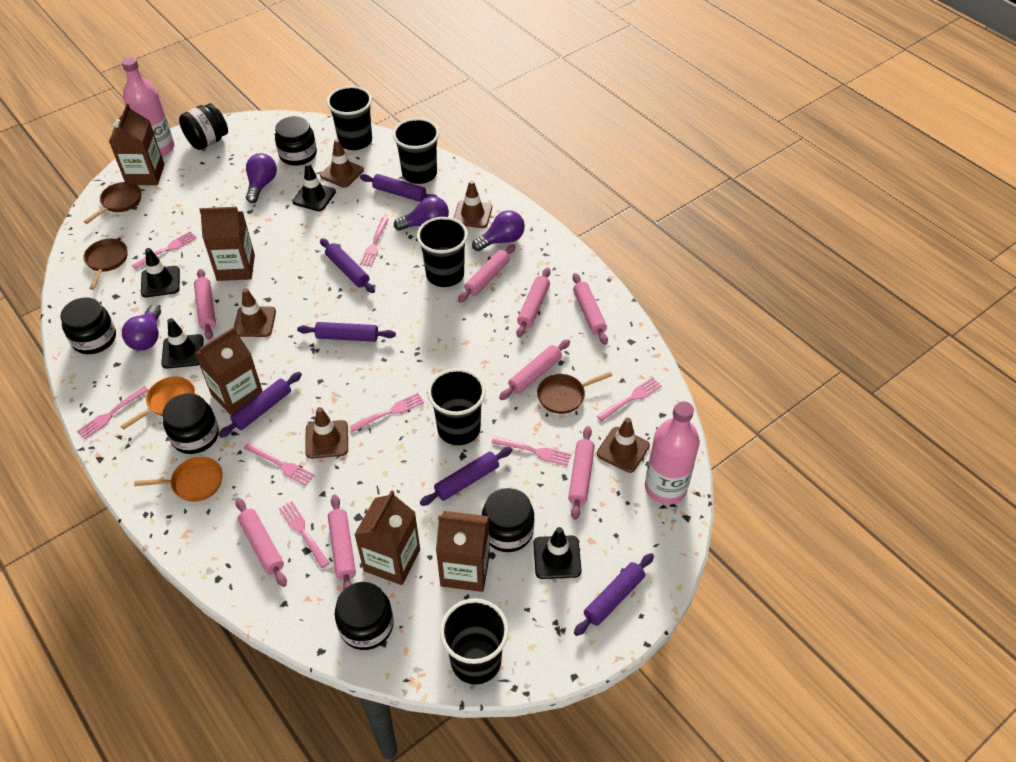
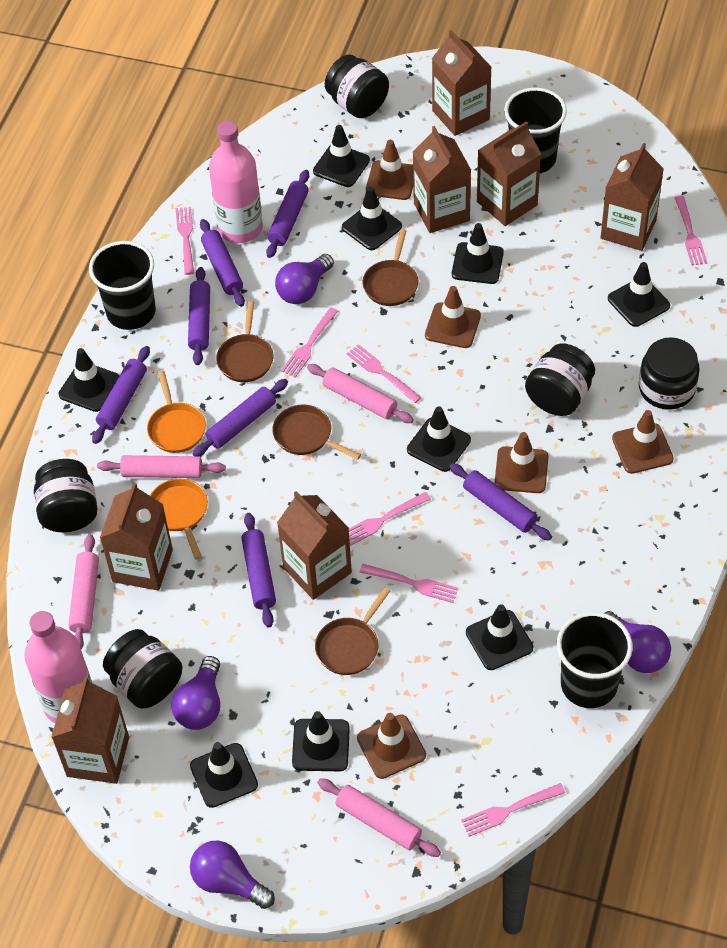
black cup: 5 -> 3
black jar: 6 -> 5
black traffic cone: 4 -> 9
brown carton: 5 -> 7
brown pan: 3 -> 4
pink fork: 8 -> 7
pink rolling pin: 8 -> 4
purple rolling pin: 6 -> 7

